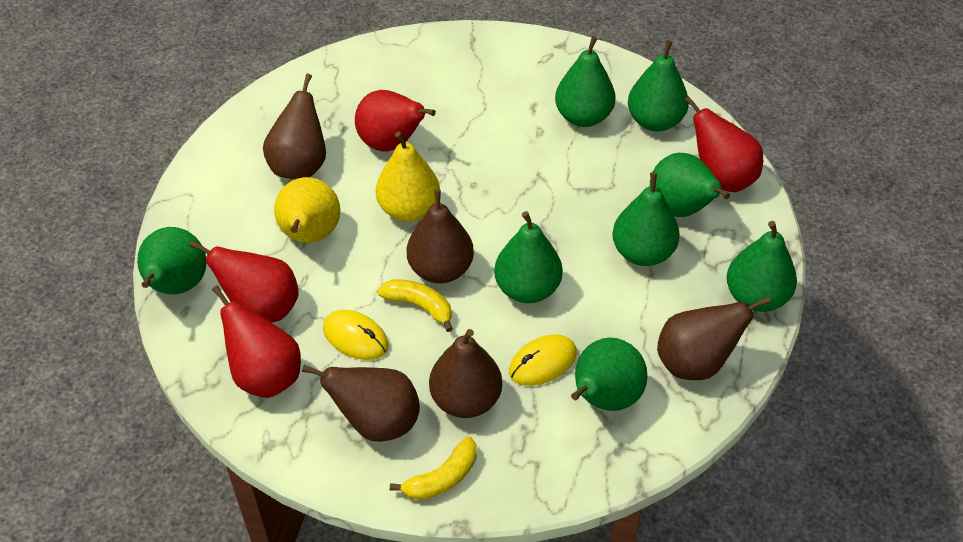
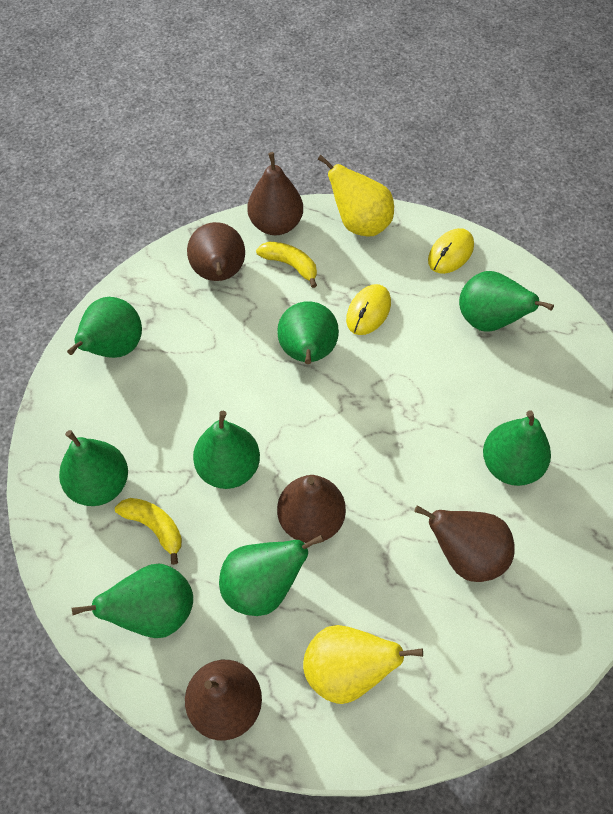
red pear: 4 -> 0

